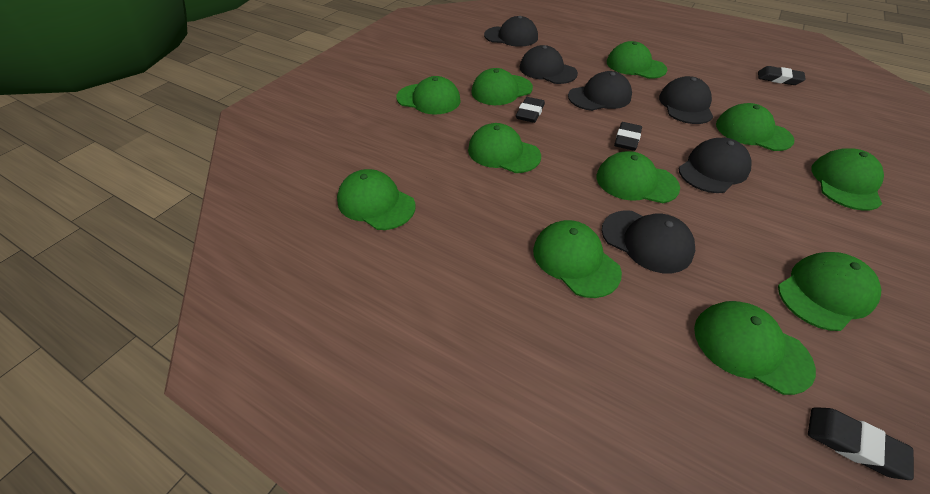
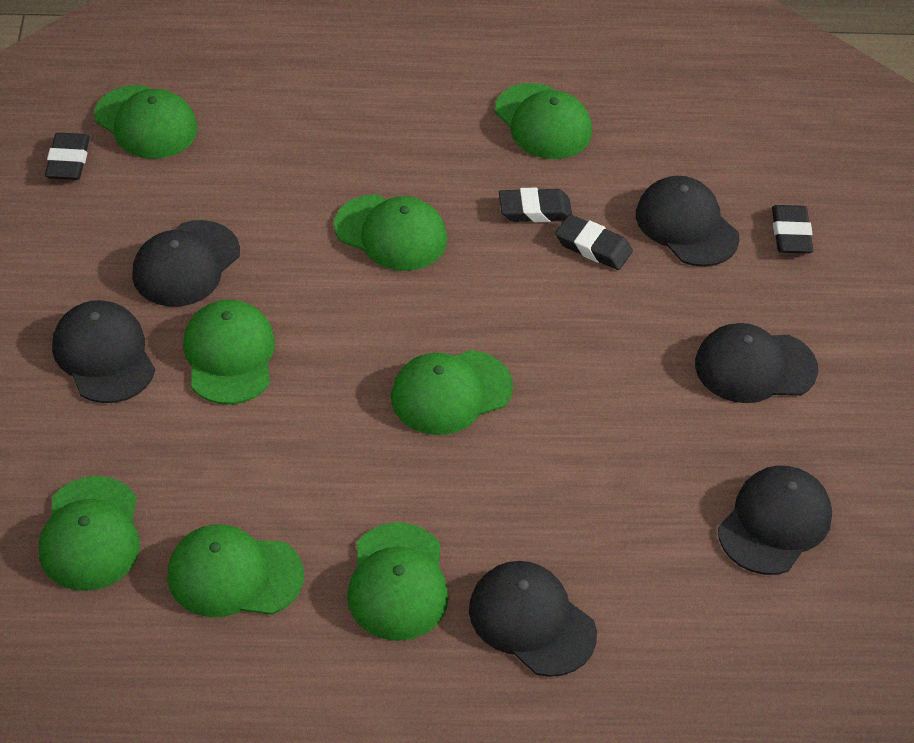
green cap: 11 -> 8

